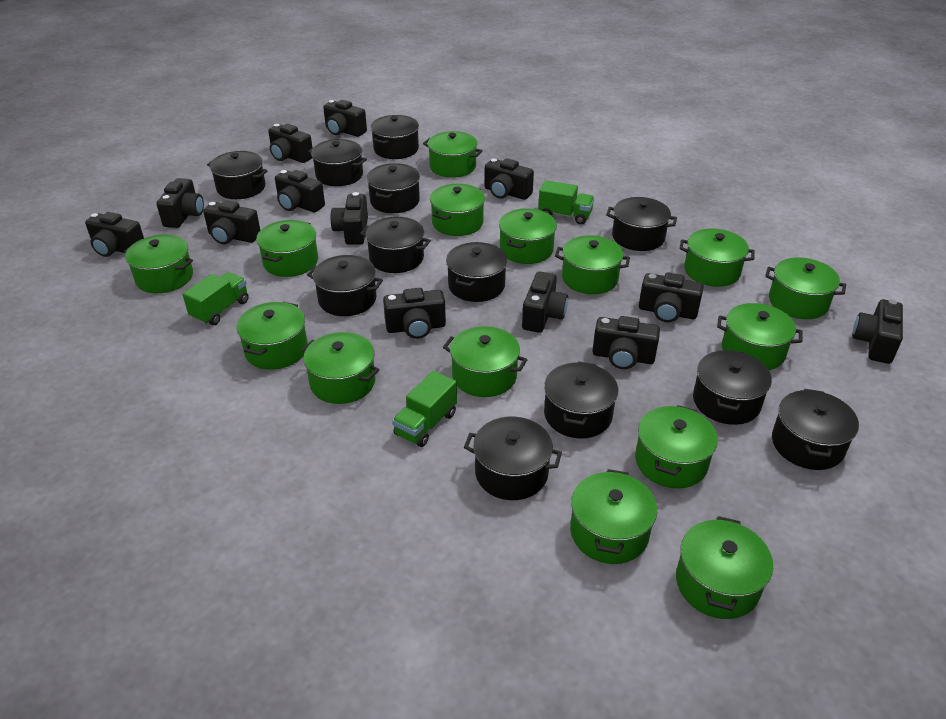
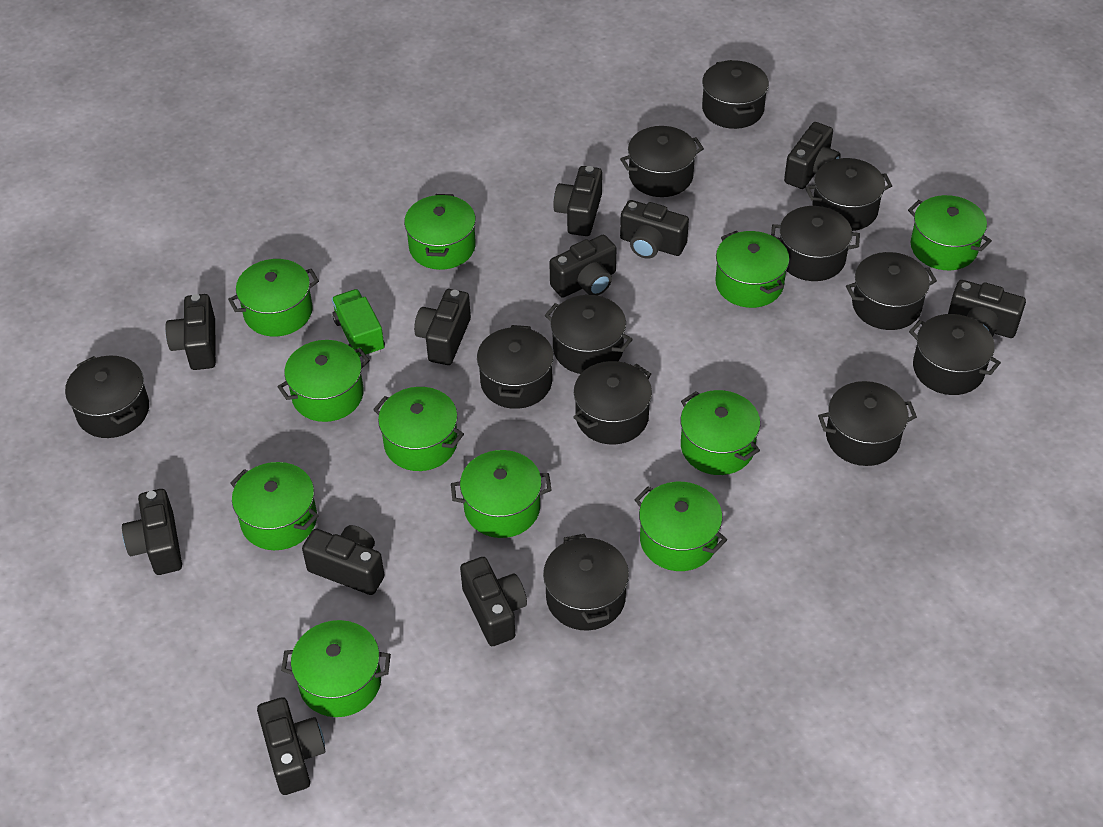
black camera: 13 -> 11
green pot: 15 -> 11
green truck: 3 -> 1

